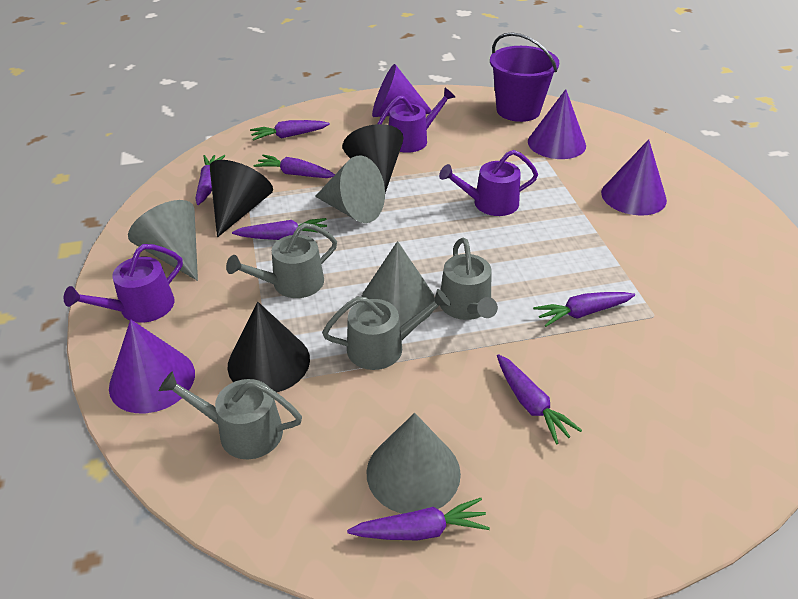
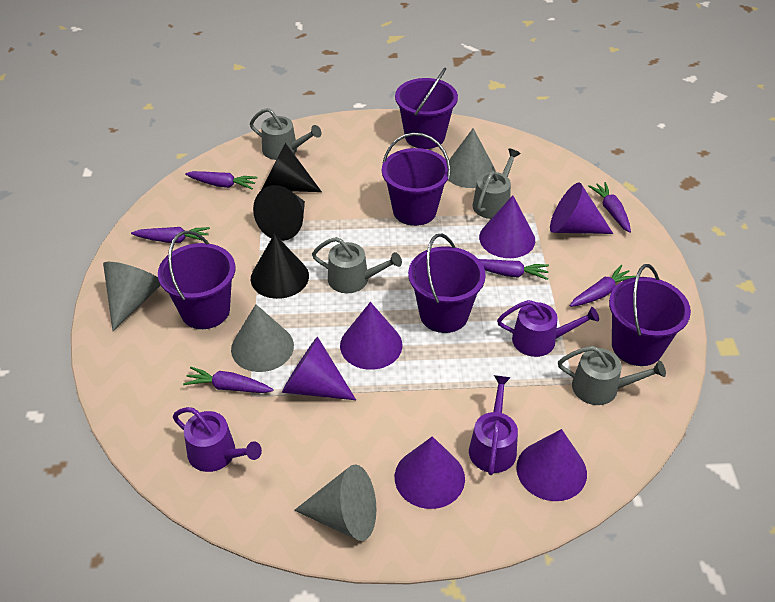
purple bucket: 1 -> 5
purple carrot: 7 -> 6
purple cone: 4 -> 6

